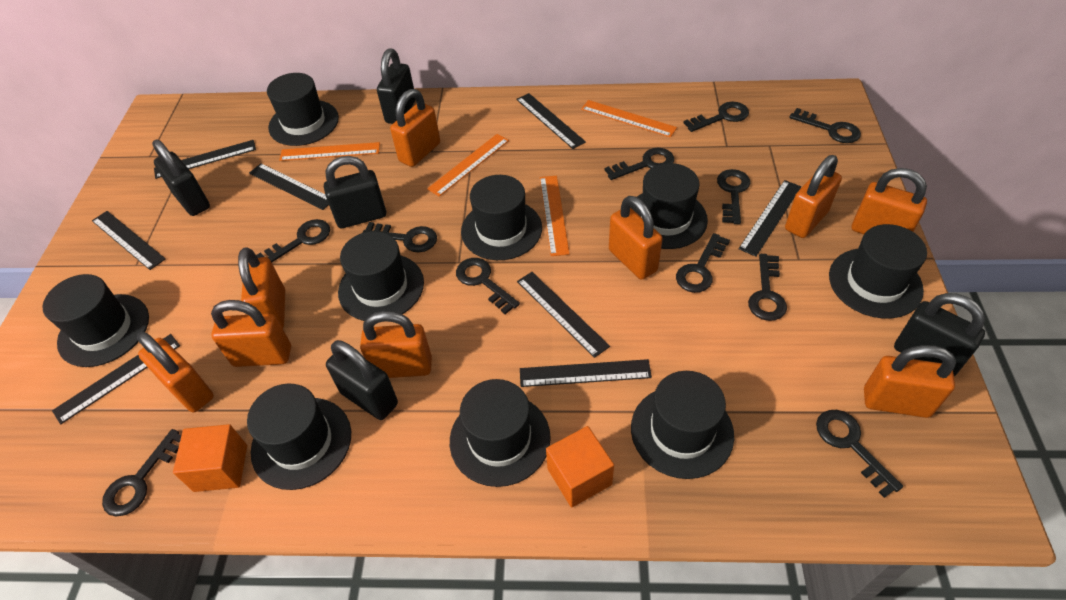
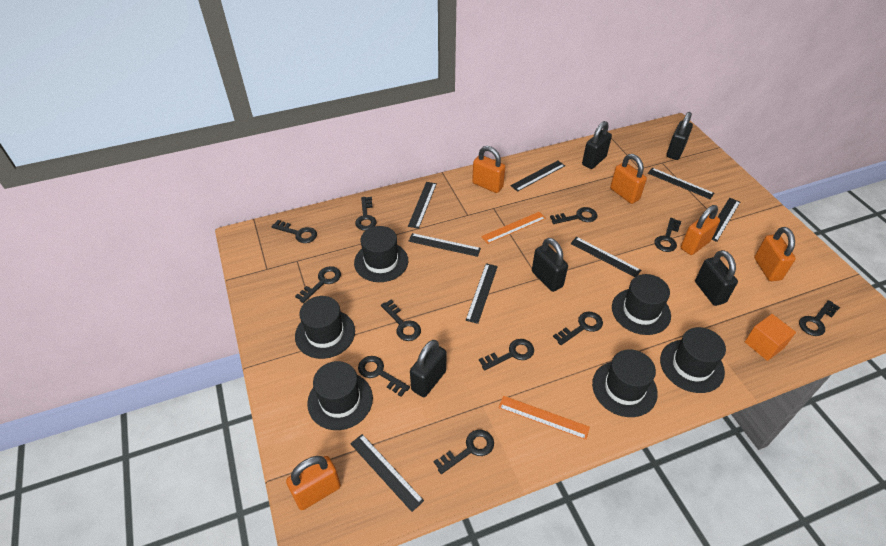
black hat: 9 -> 6
orange cube: 2 -> 1
orange padlock: 9 -> 5
orange ruler: 4 -> 2

